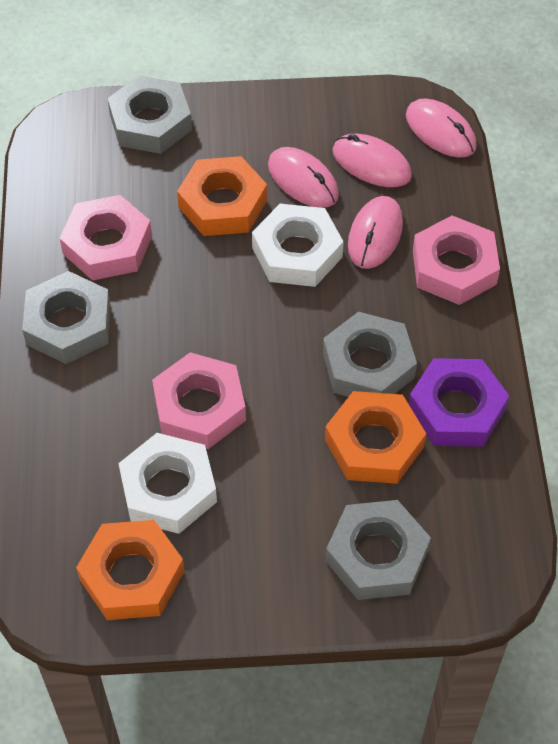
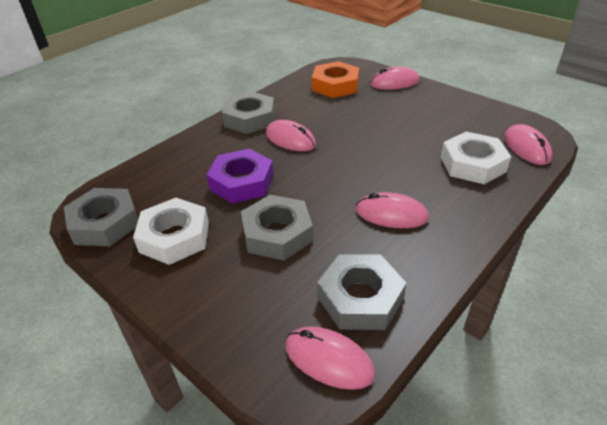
orange nut: 3 -> 1
pink mouse: 4 -> 5
pink nut: 3 -> 0

